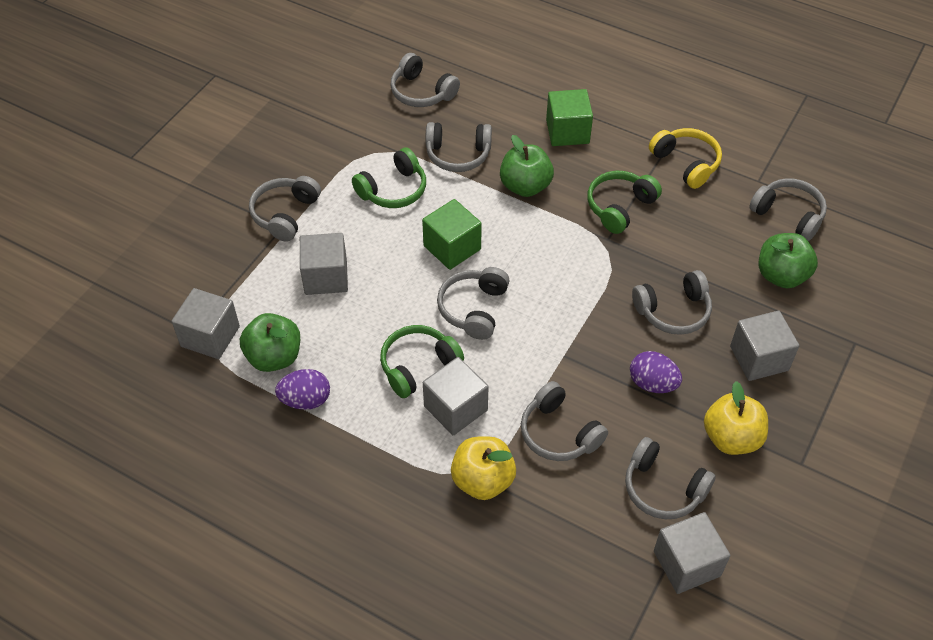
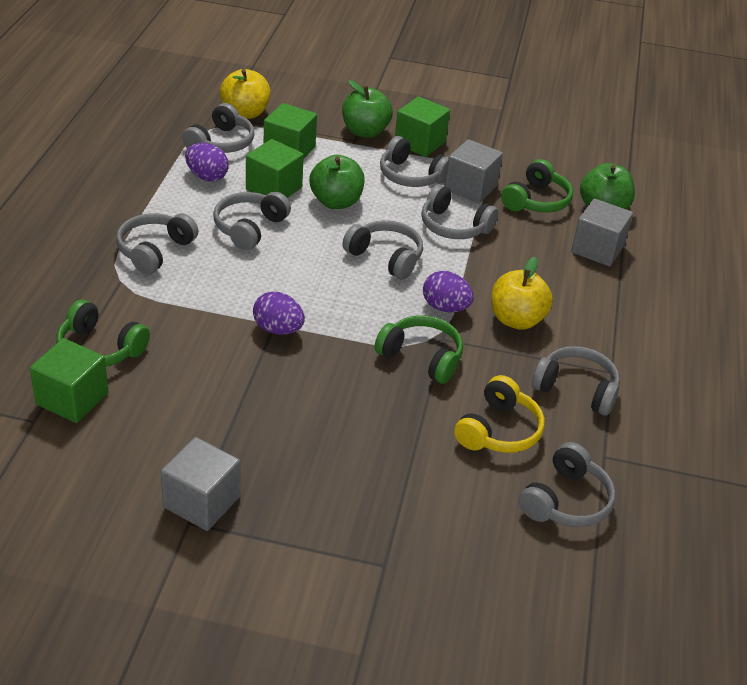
green cube: 2 -> 4
grey cube: 5 -> 3
purple egg: 2 -> 3

